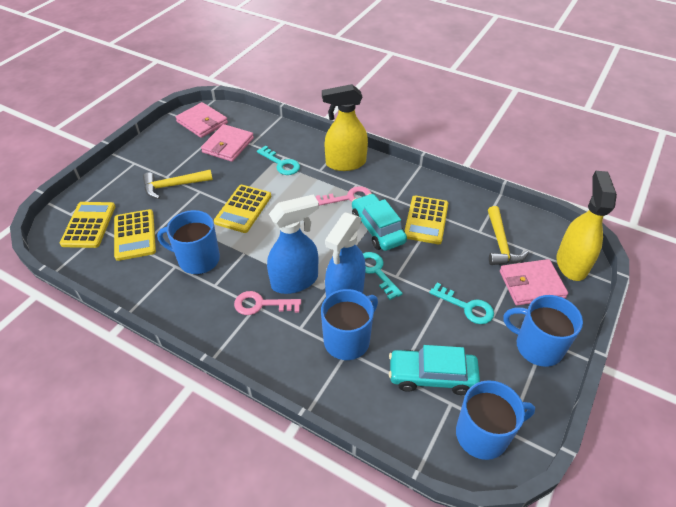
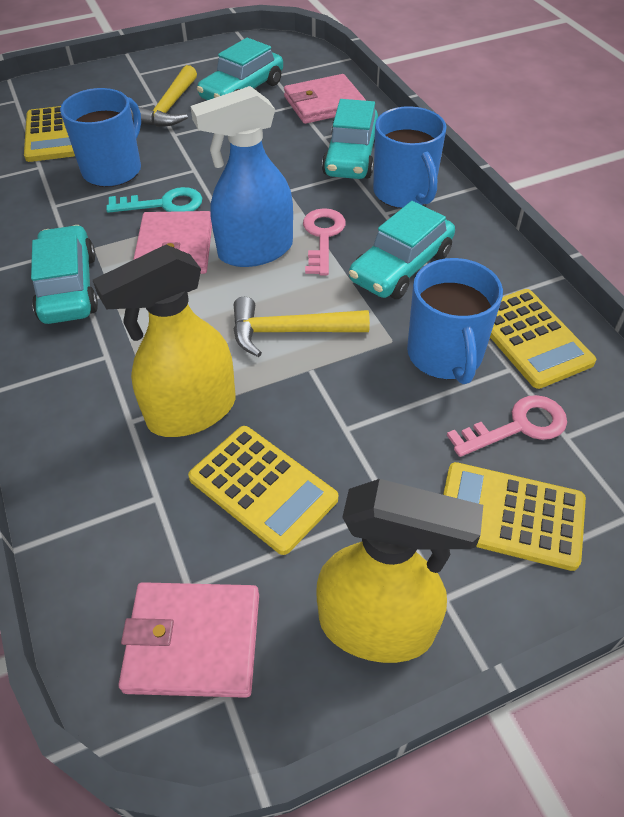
blue mug: 4 -> 3
blue spray bottle: 2 -> 1
turquoise car: 2 -> 4
turquoise key: 3 -> 1

